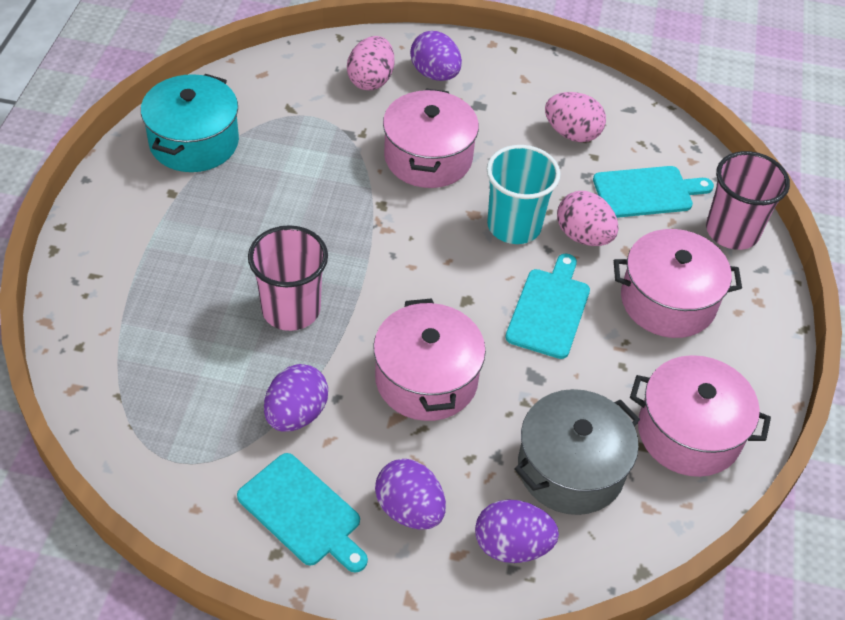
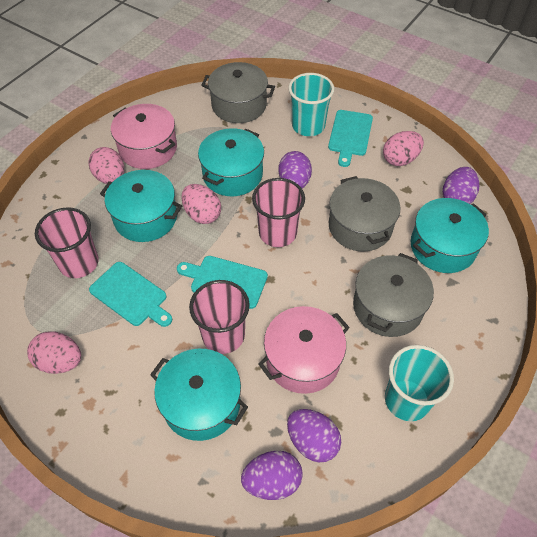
grey pot: 1 -> 3
pink cup: 2 -> 3
pink egg: 3 -> 4
pink pot: 4 -> 2
turquoise cup: 1 -> 2
turquoise pot: 1 -> 4

